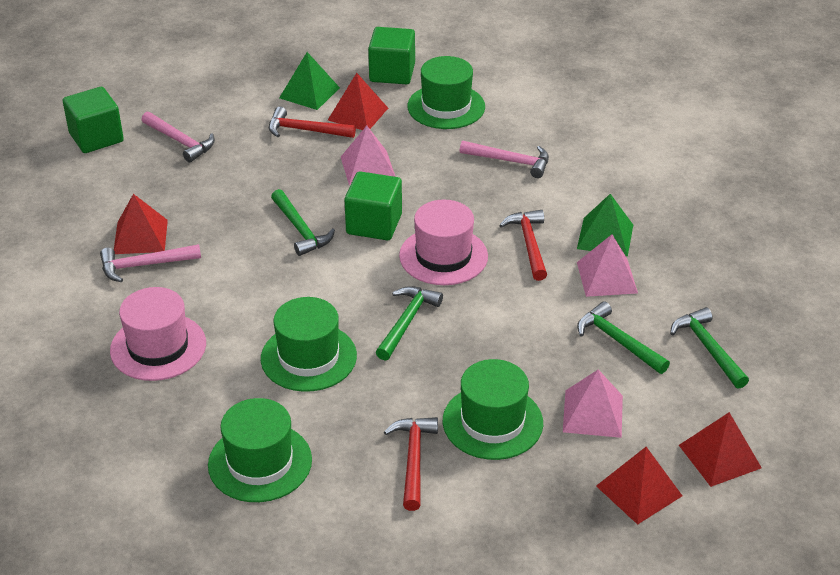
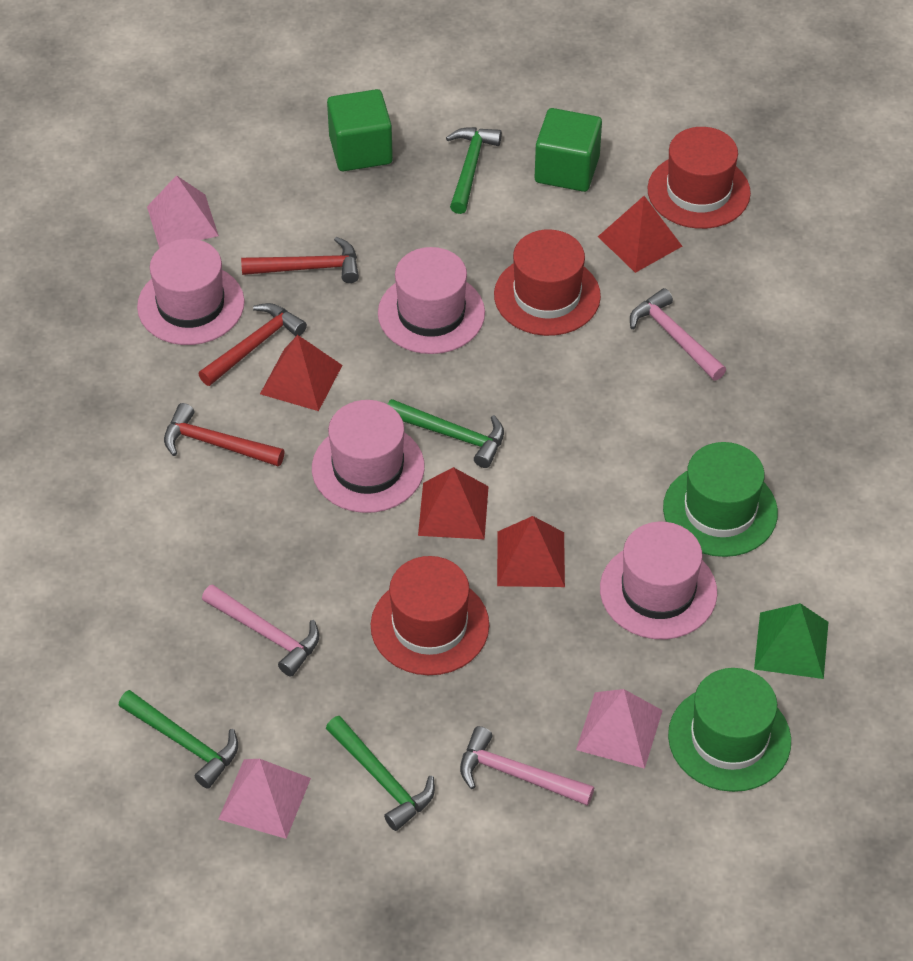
green cube: 3 -> 2
green hat: 4 -> 2
green pyramid: 2 -> 1
pink hat: 2 -> 4
red hat: 0 -> 3

